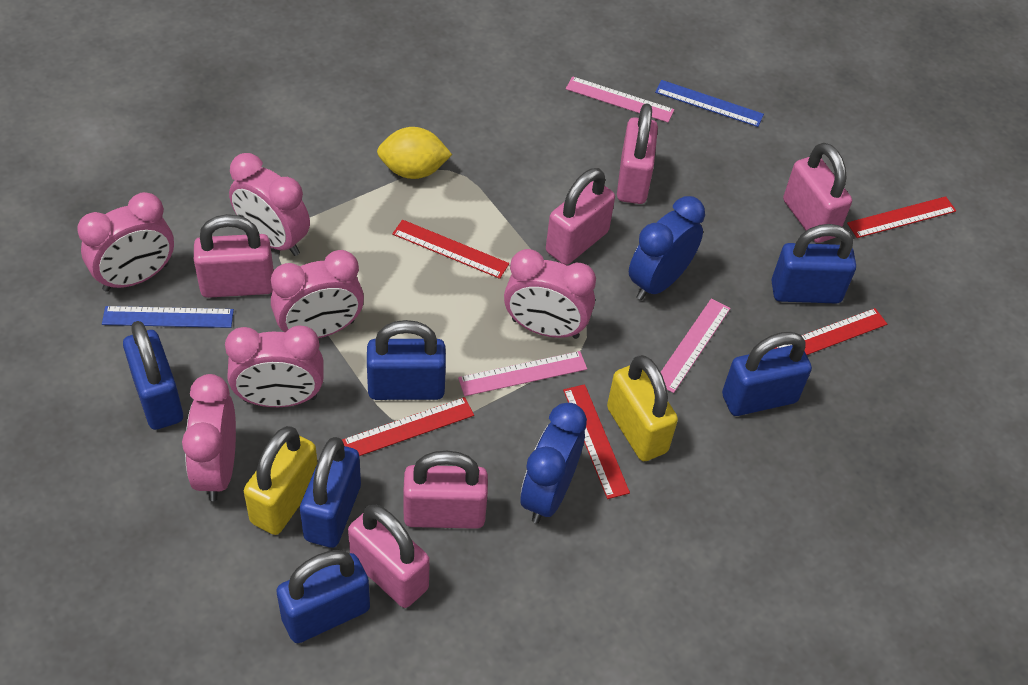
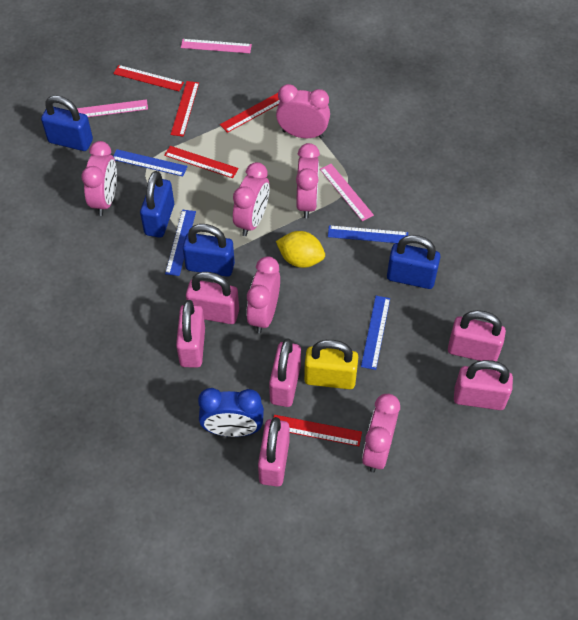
blue clock: 2 -> 1
blue padlock: 6 -> 4
blue ruler: 2 -> 4
yellow padlock: 2 -> 1

